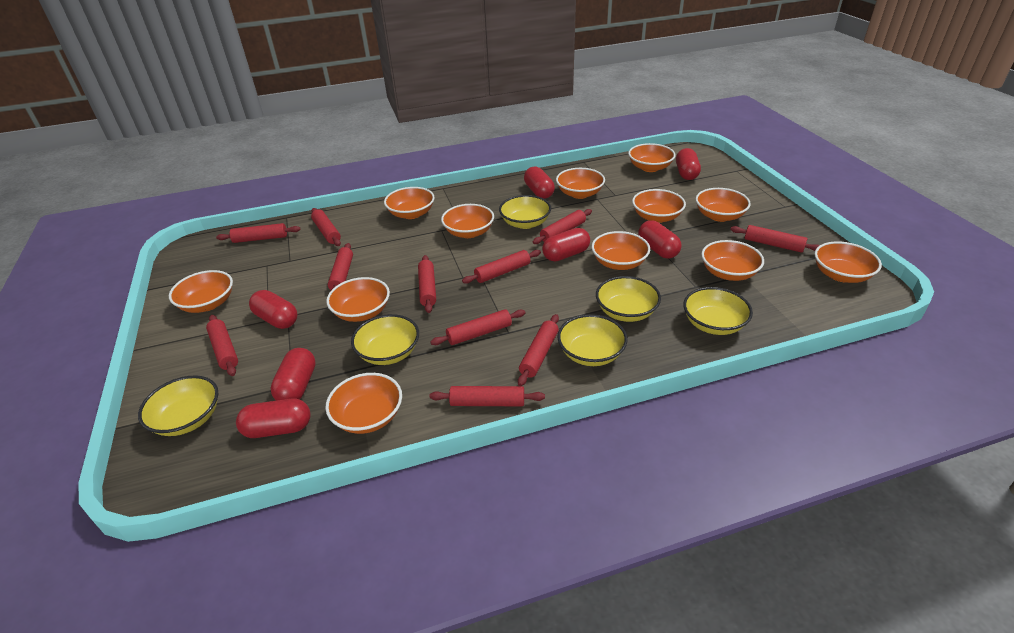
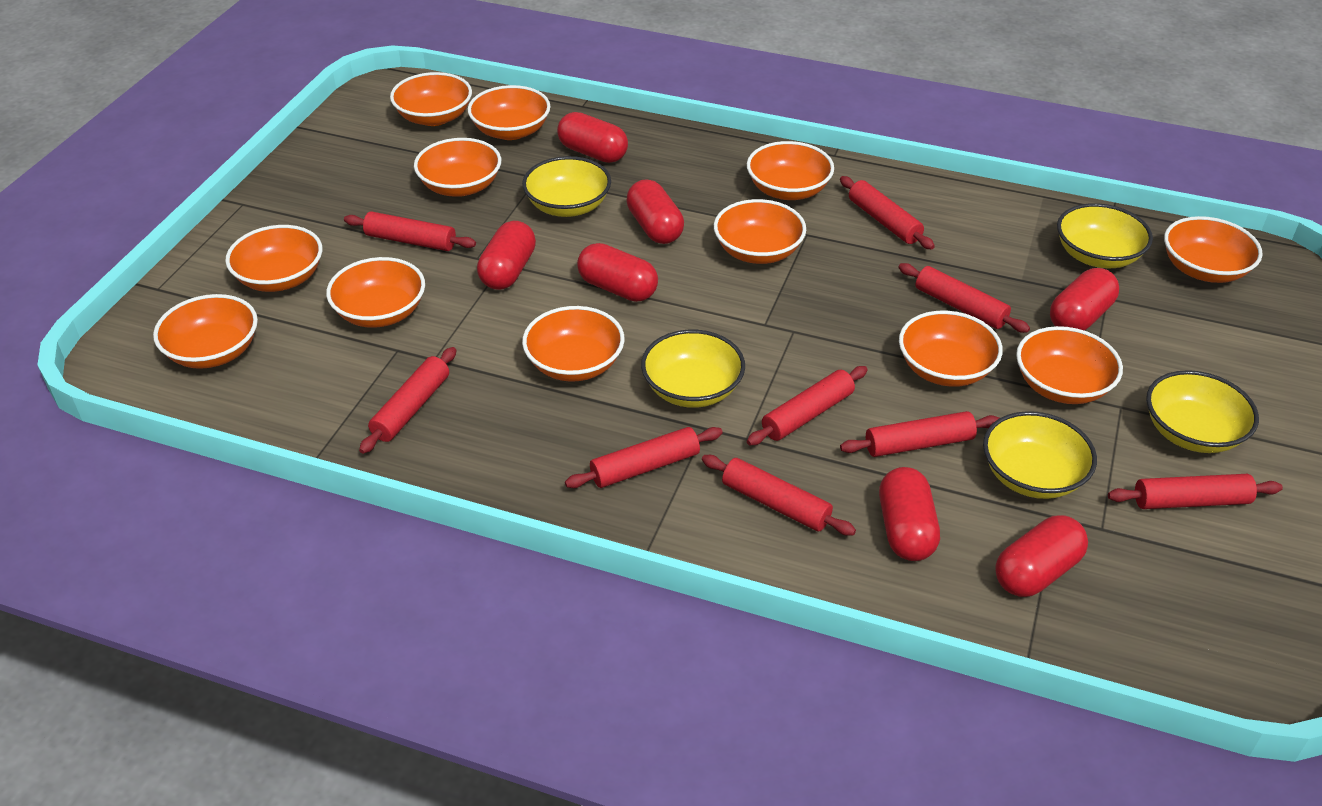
red rolling pin: 11 -> 9
yellow bowl: 6 -> 5

